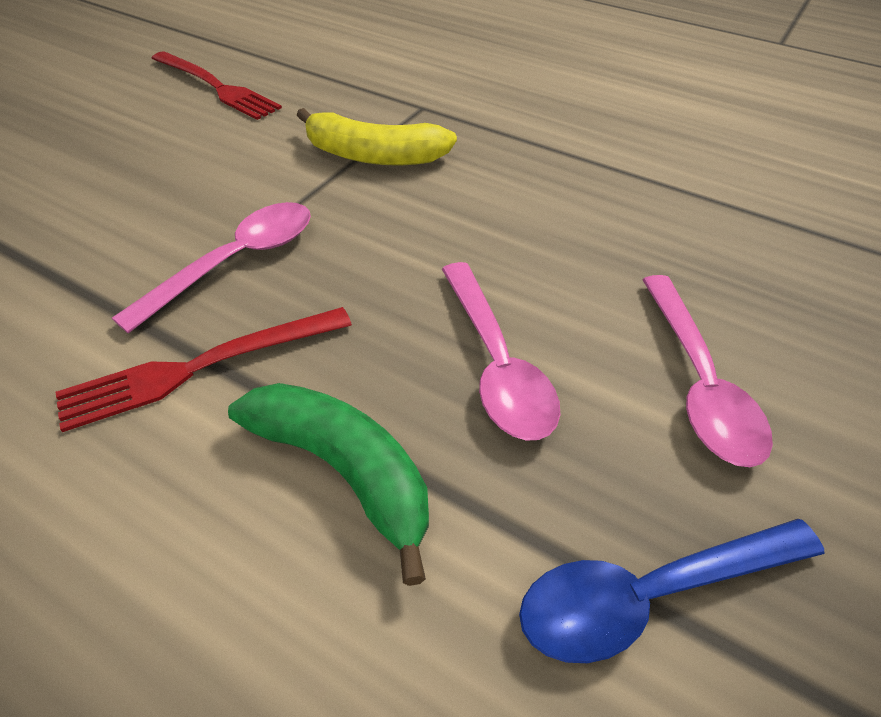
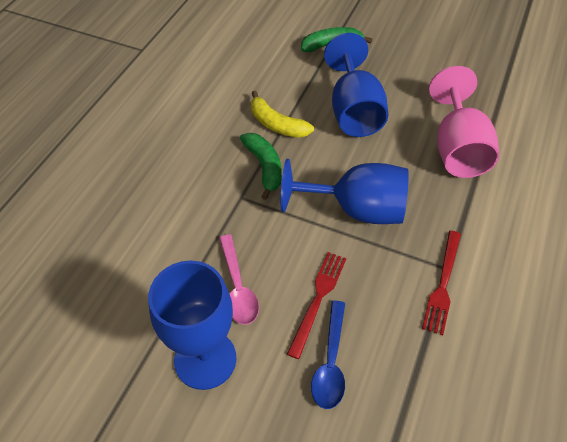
blue goblet: 0 -> 3
green banana: 1 -> 2
pink goblet: 0 -> 1
pink spoon: 3 -> 1

